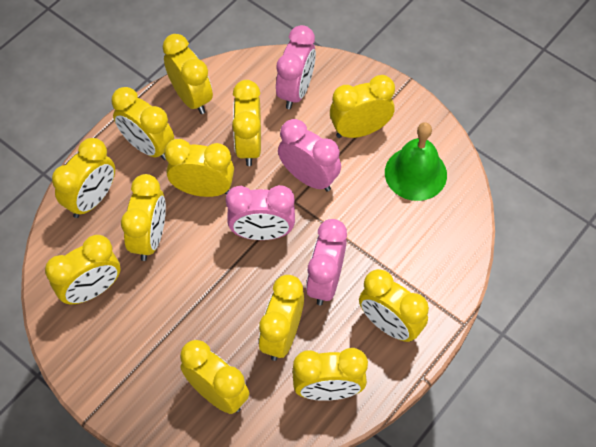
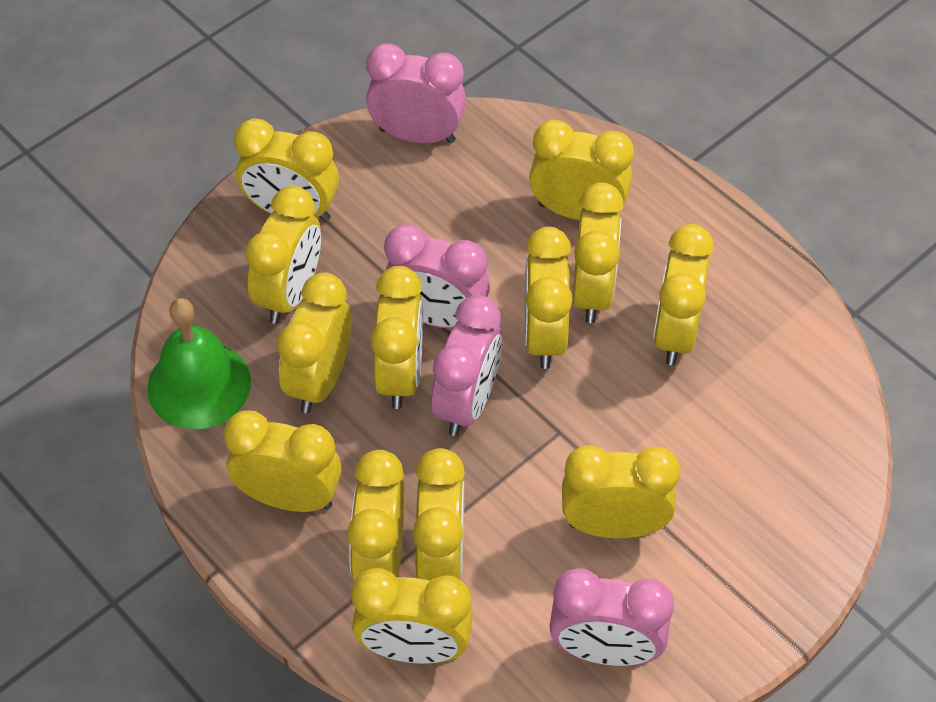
yellow clock: 12 -> 13

